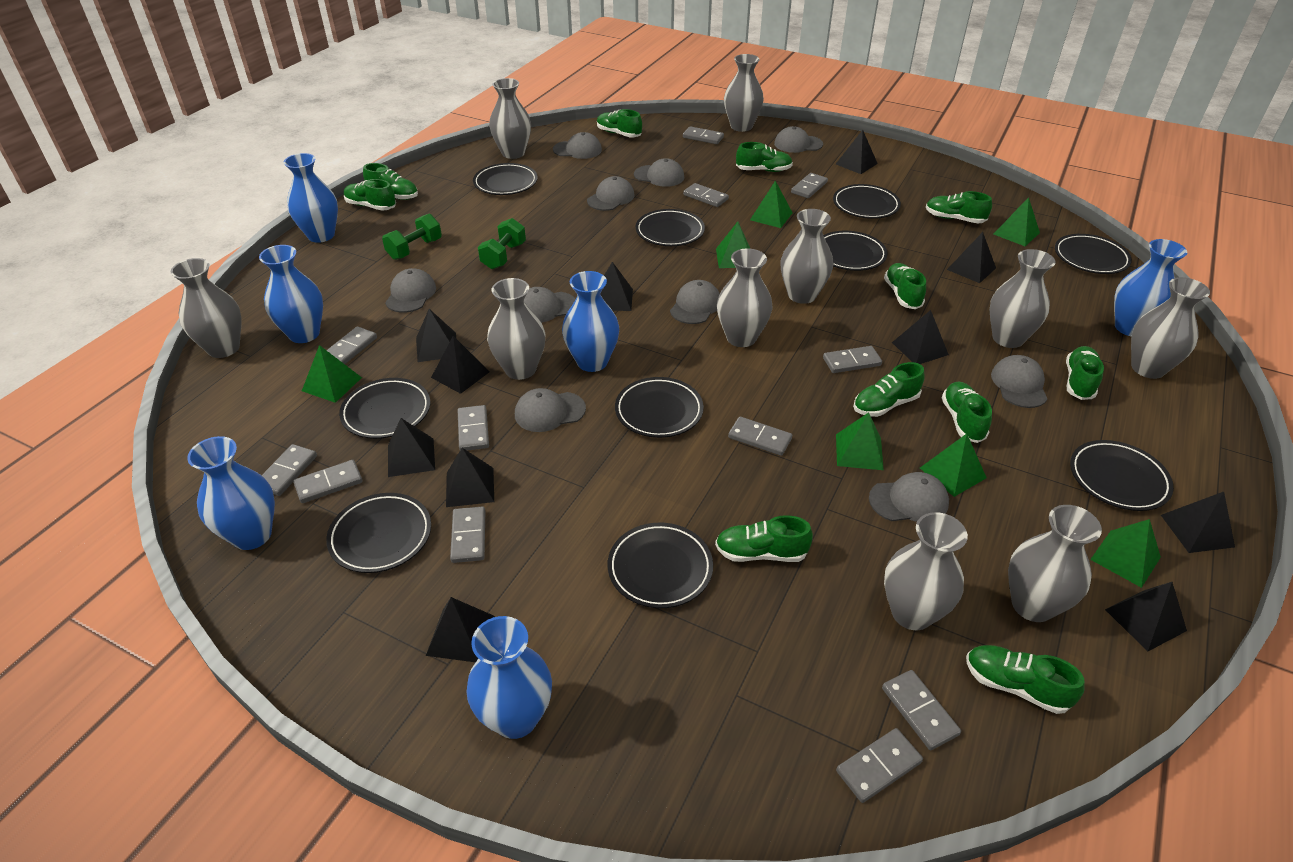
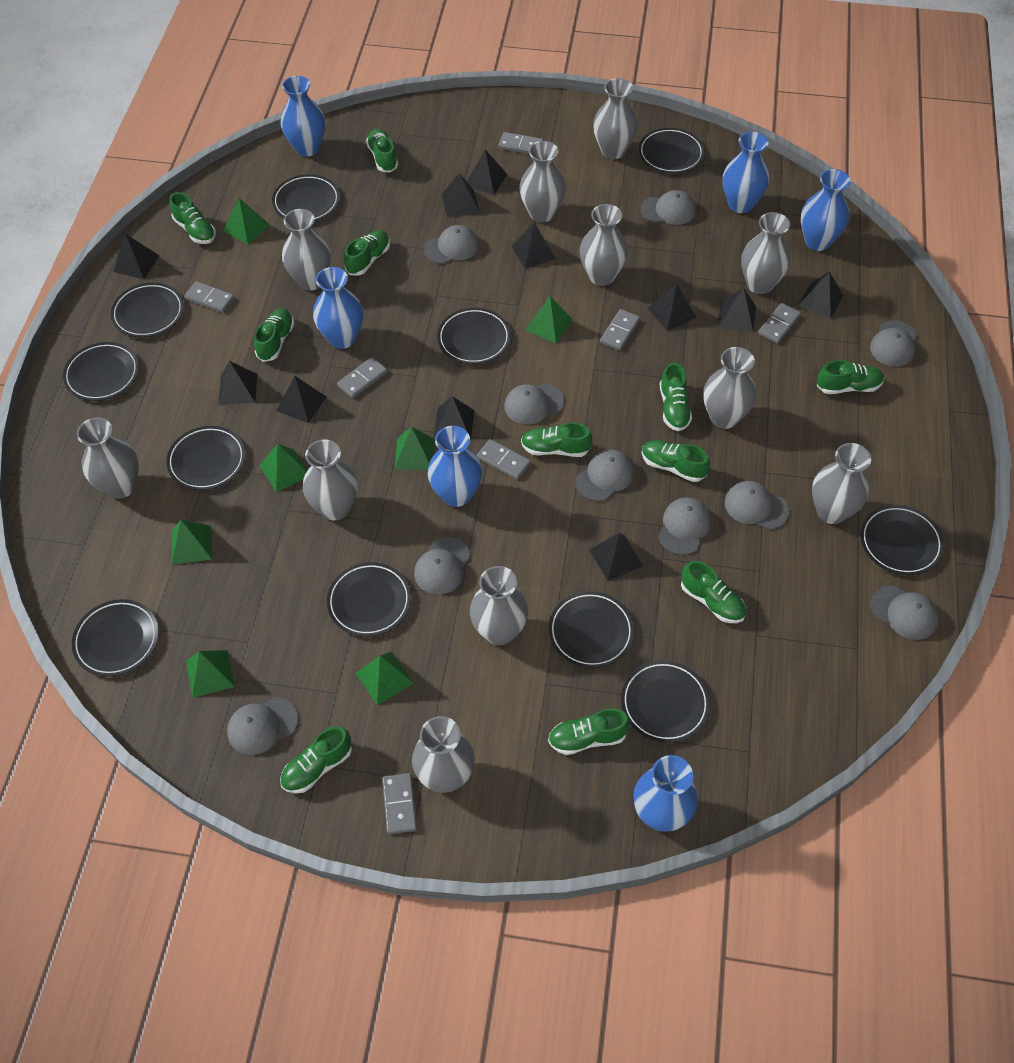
black plate: 10 -> 11
green dumbbell: 2 -> 0
grey domino: 12 -> 7
grey vase: 10 -> 11

